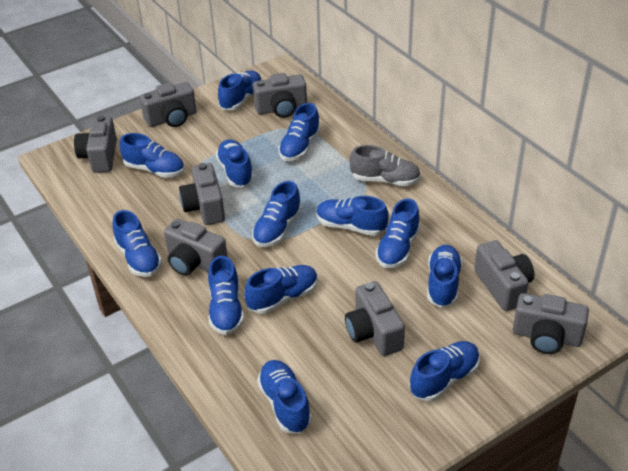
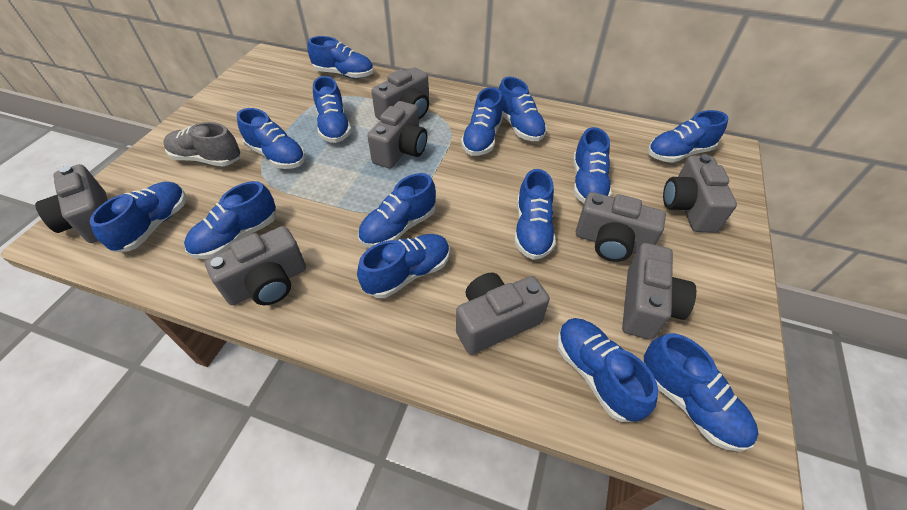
blue shoe: 13 -> 14

